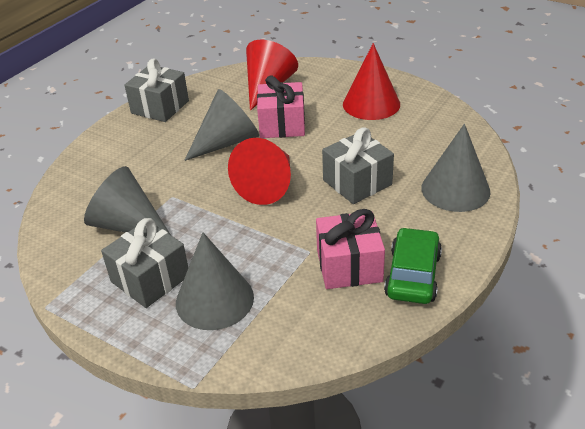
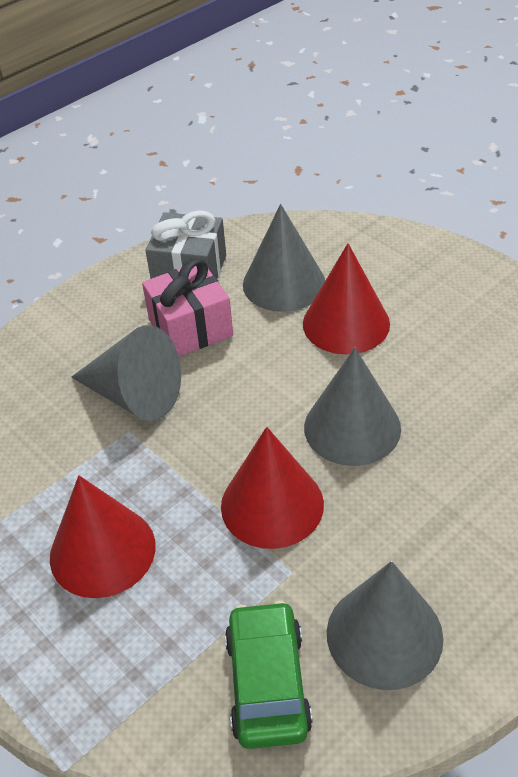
grey gift: 3 -> 1
pink gift: 2 -> 1

